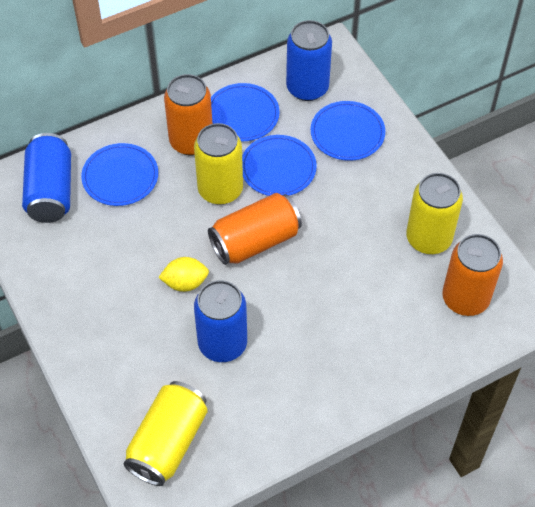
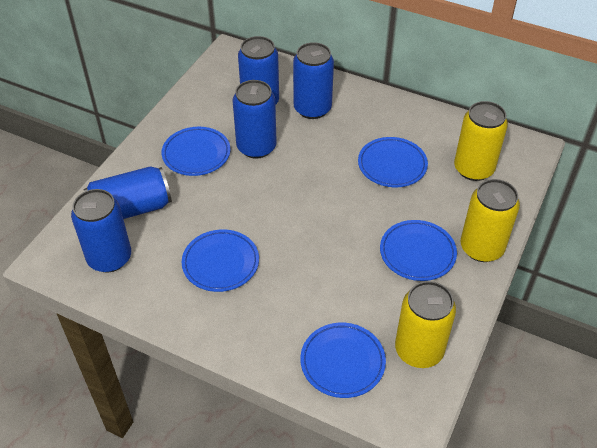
blue can: 3 -> 5
blue plate: 4 -> 5
orange can: 3 -> 0
yellow lemon: 1 -> 0

